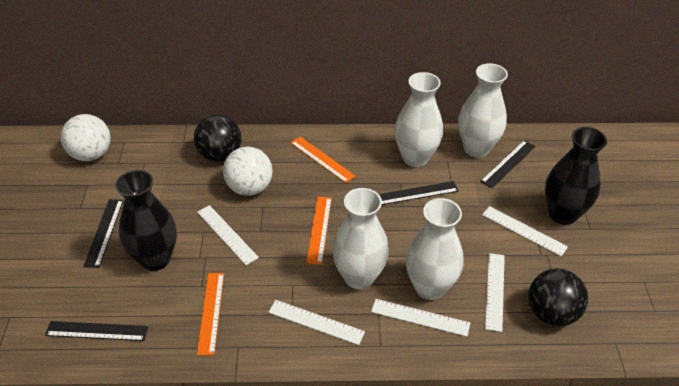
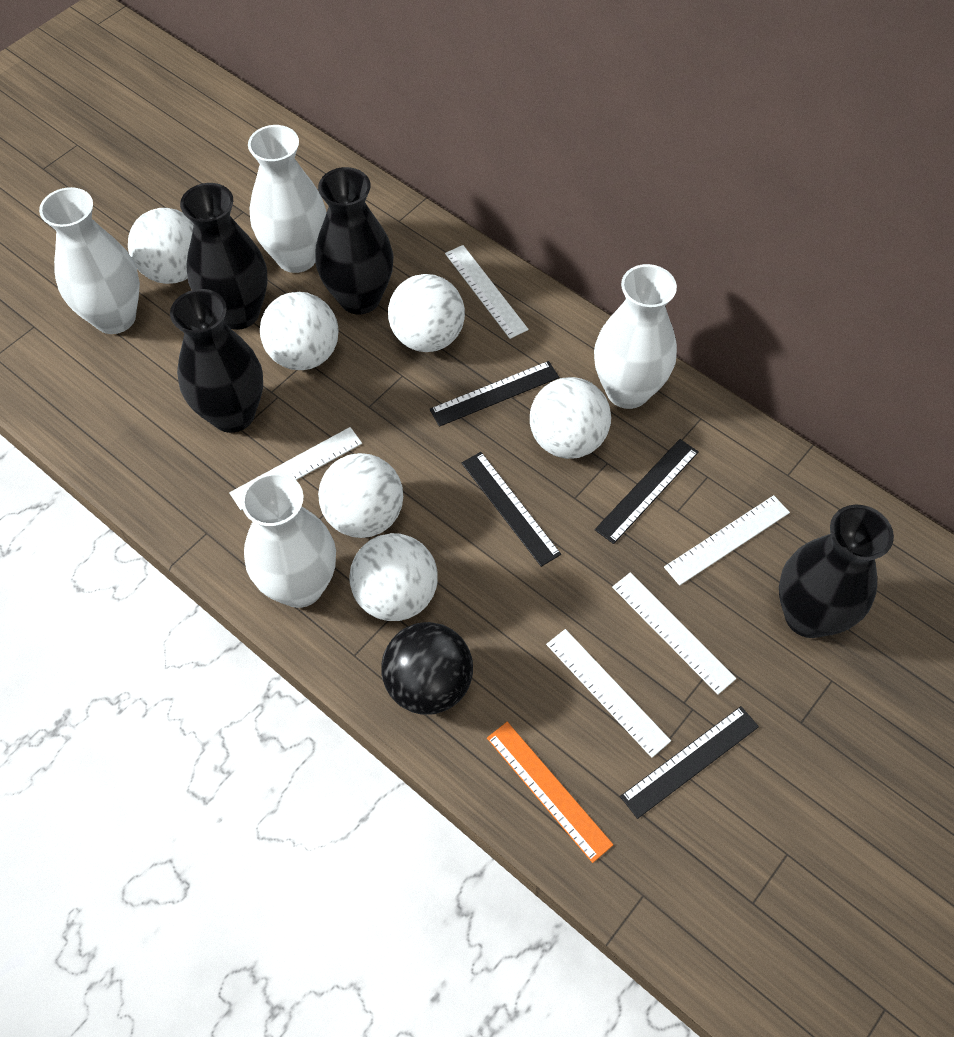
black ball: 2 -> 1
black vase: 2 -> 4
orange ruler: 3 -> 1
white ball: 2 -> 6

